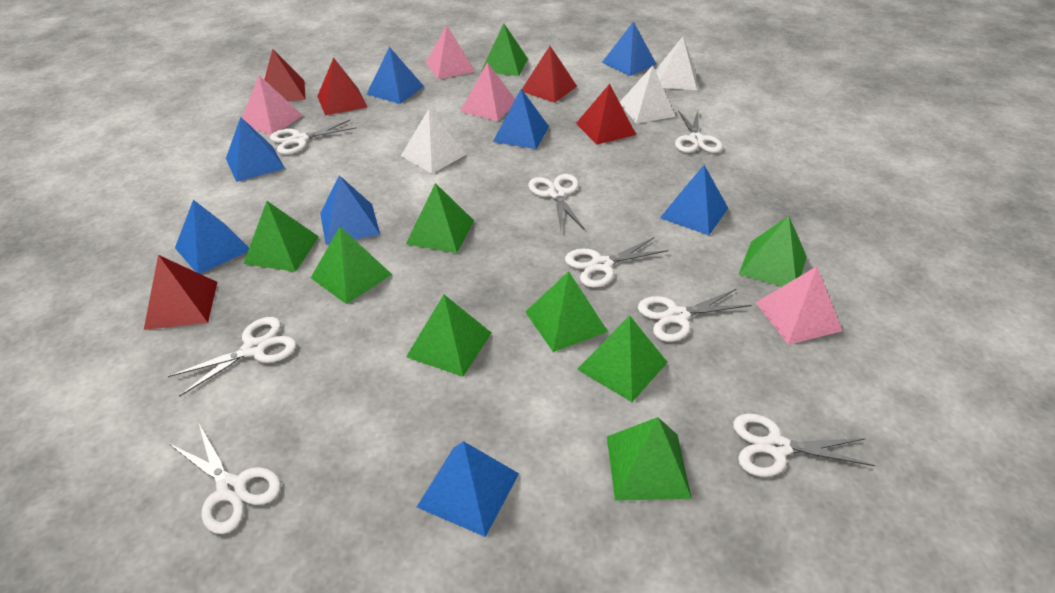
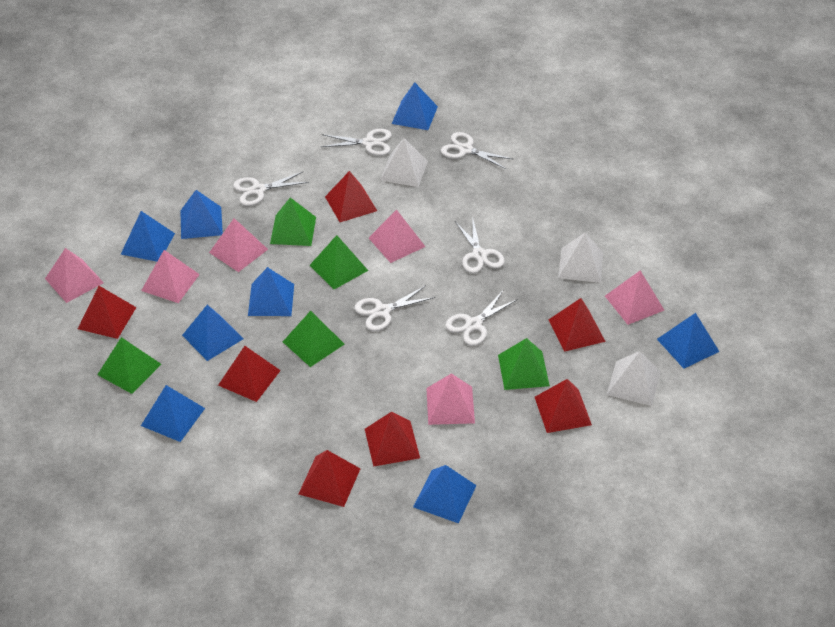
green pyramid: 9 -> 5
pink pyramid: 4 -> 6
red pyramid: 5 -> 7
white scissors: 8 -> 6

